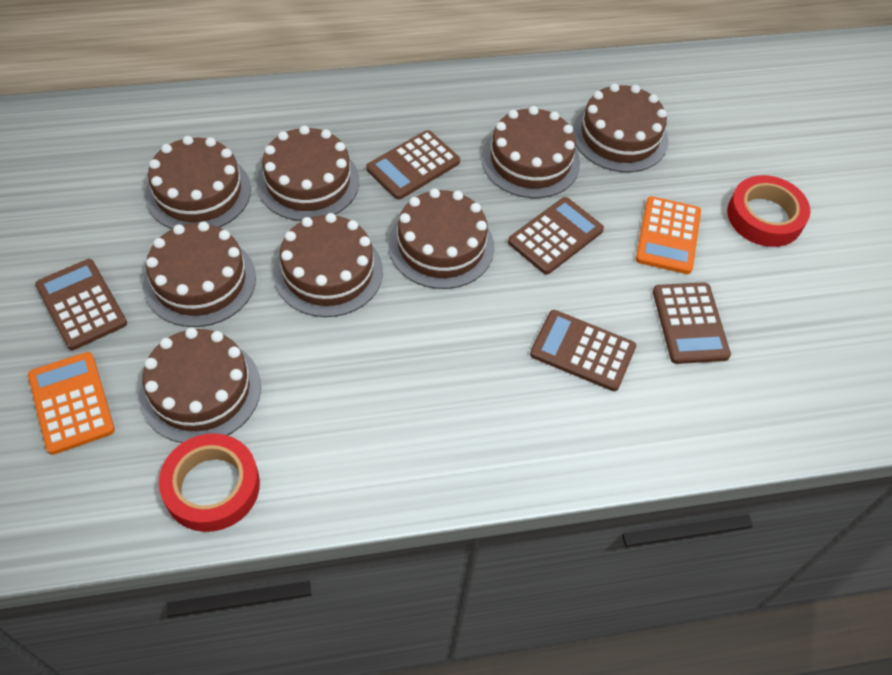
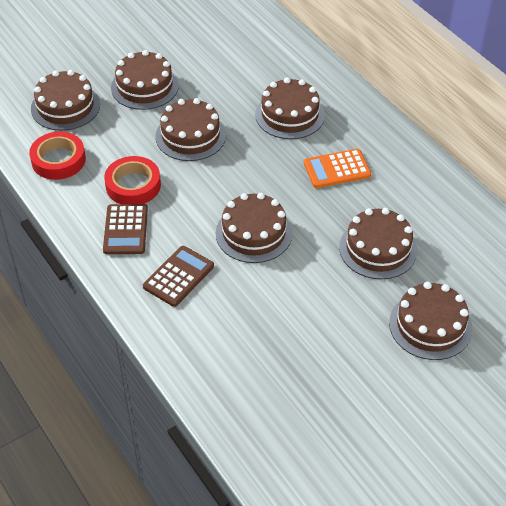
brown cake: 8 -> 7
brown calculator: 5 -> 2
orange calculator: 2 -> 1

